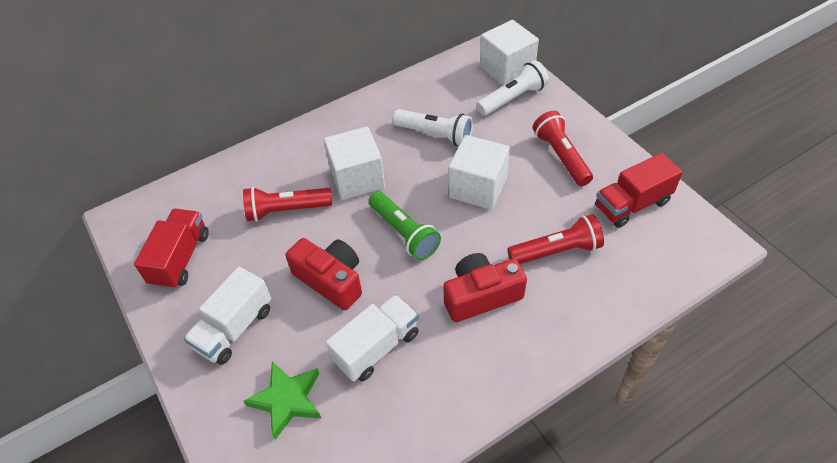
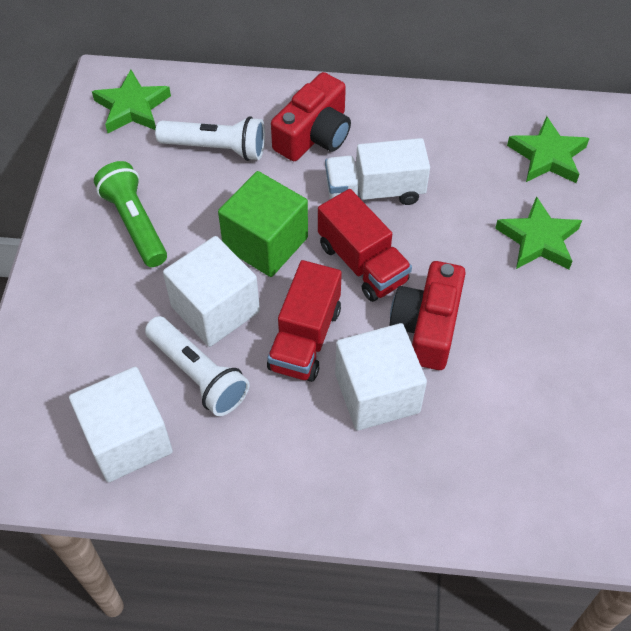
green cube: 0 -> 1
green star: 1 -> 3
red flashlight: 3 -> 0
white truck: 2 -> 1

